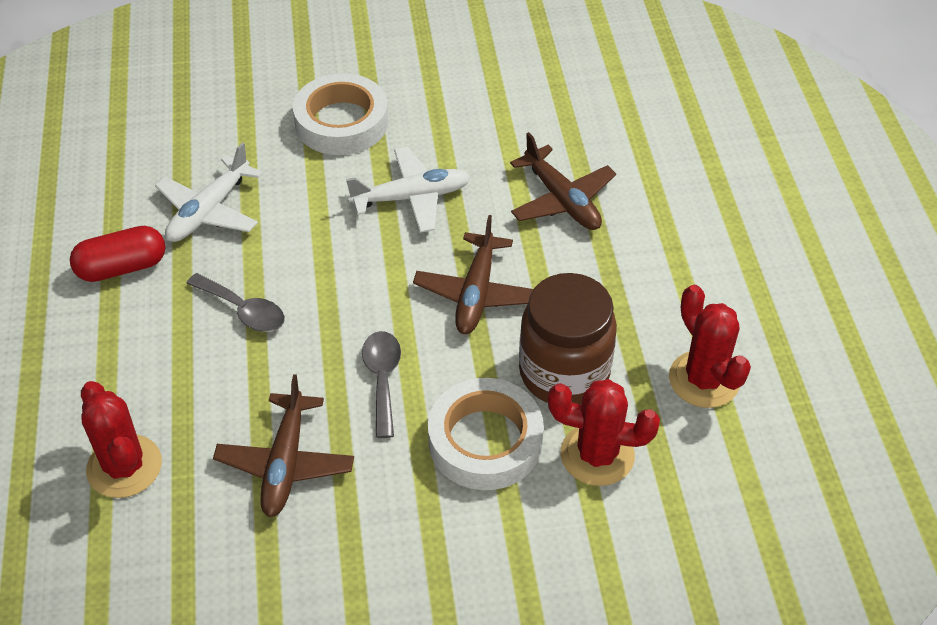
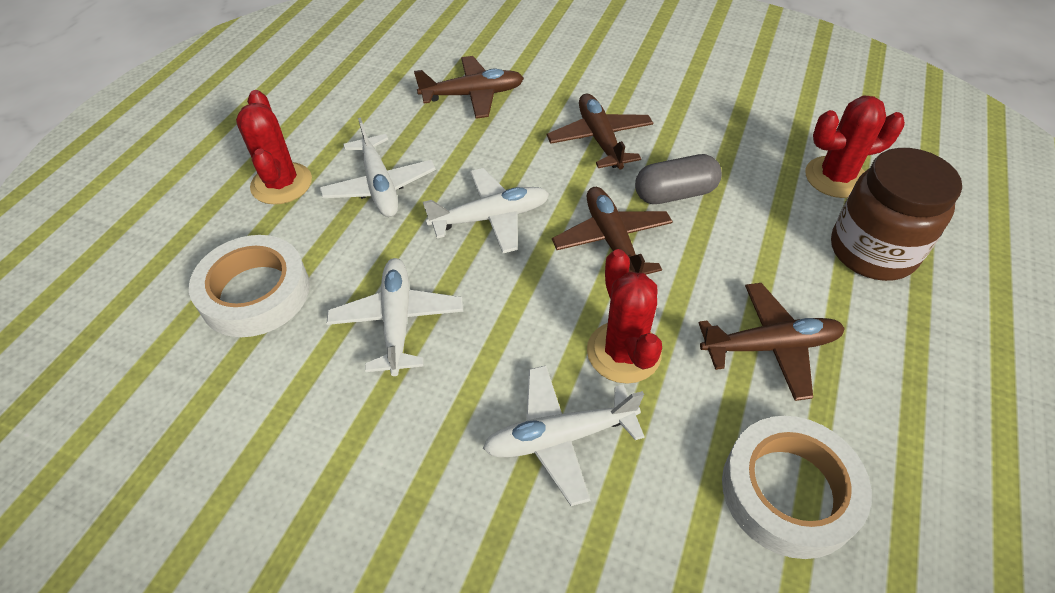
brown plane: 3 -> 4
grey capsule: 0 -> 1
grey spoon: 2 -> 0
red capsule: 1 -> 0
white plane: 2 -> 4

